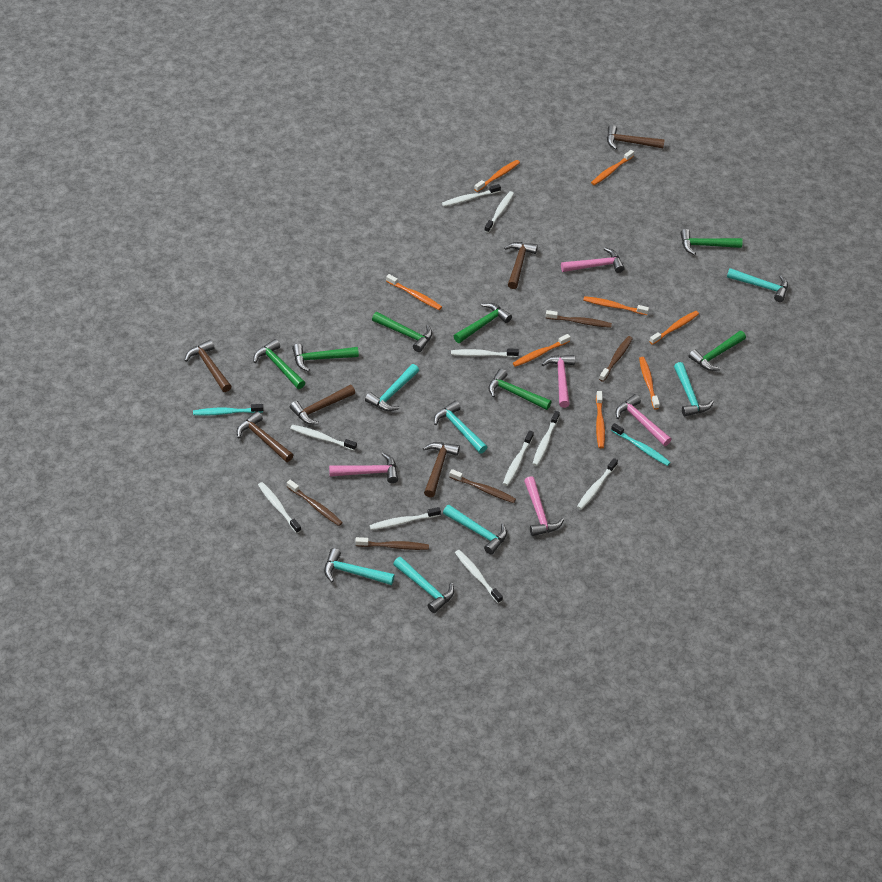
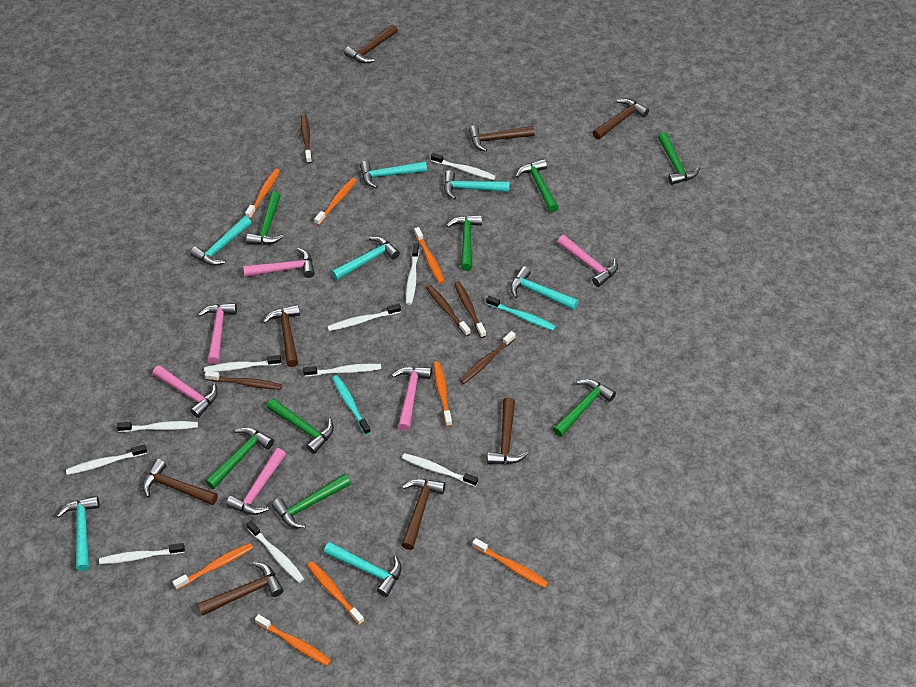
brown hammer: 6 -> 8
green hammer: 7 -> 8
pink hammer: 5 -> 6

